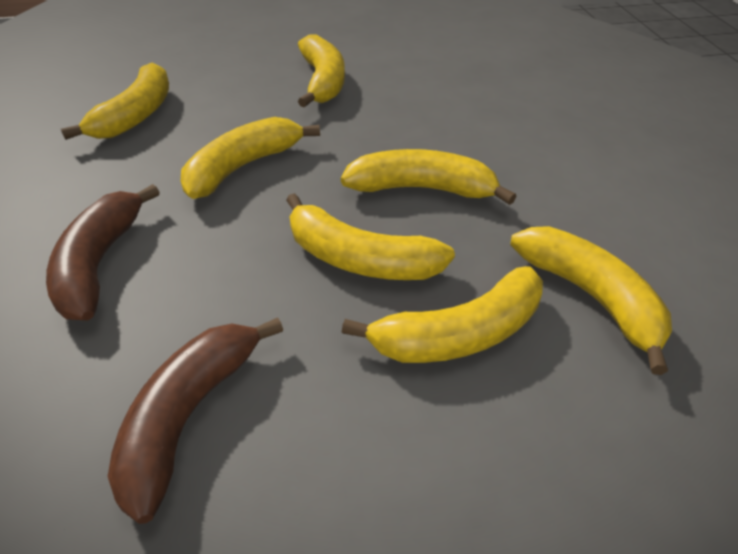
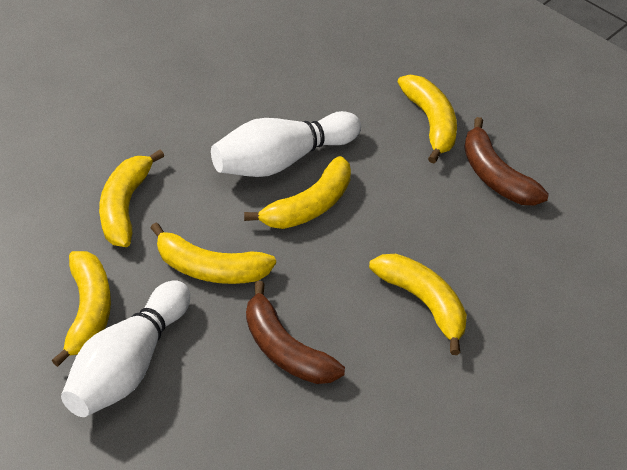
white bowling pin: 0 -> 2
yellow banana: 7 -> 6

